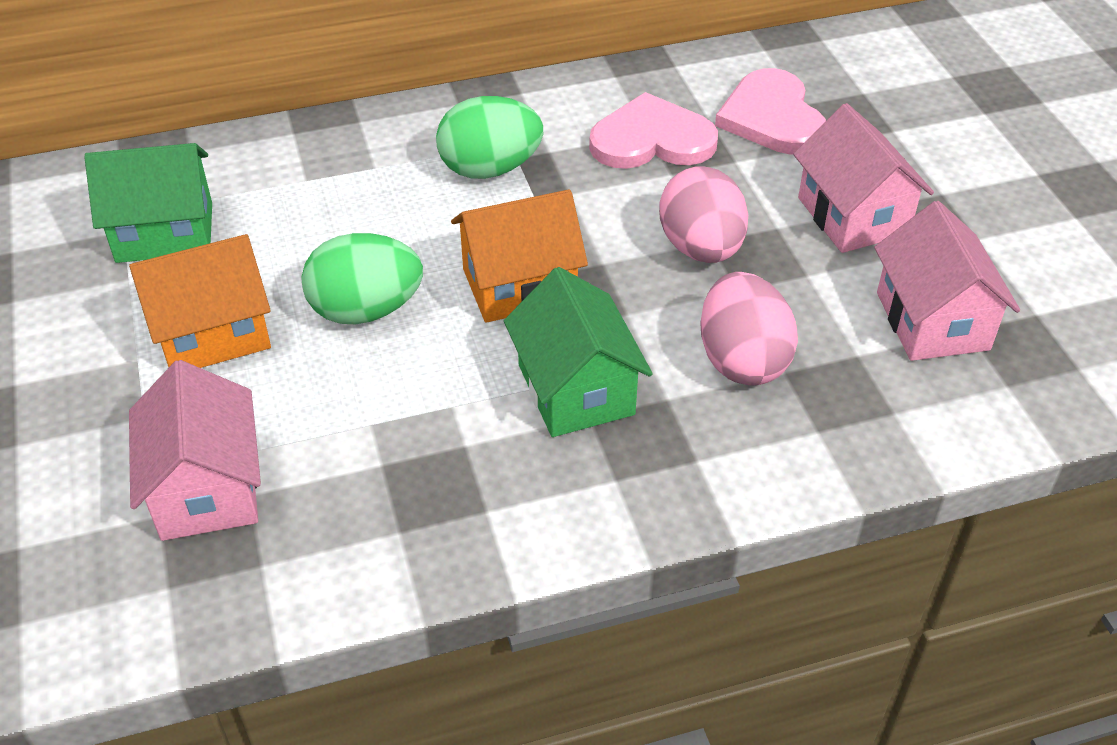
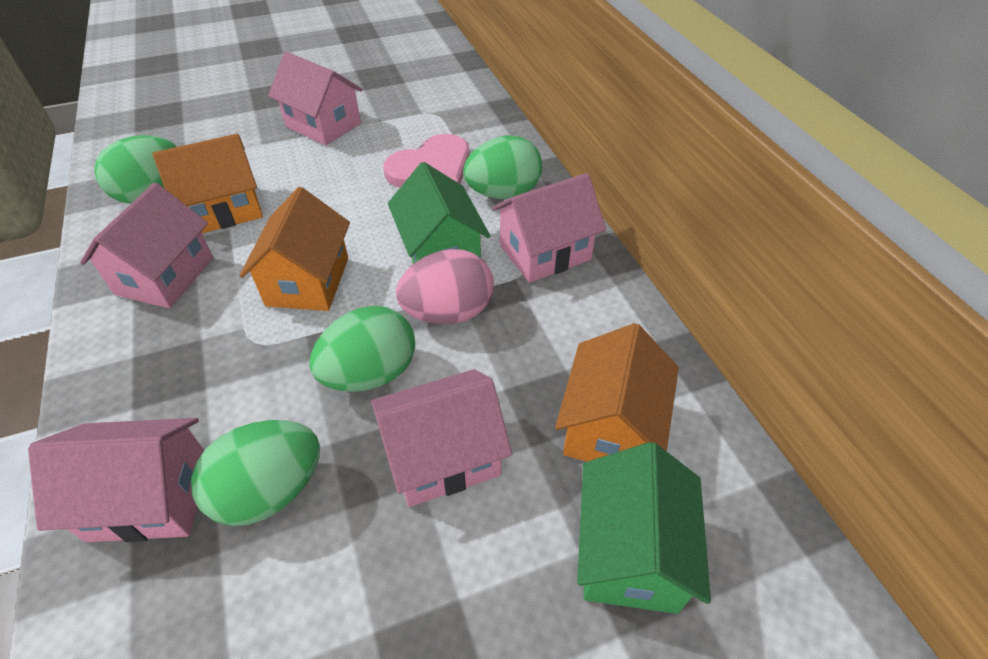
green egg: 2 -> 4
orange house: 2 -> 3
pink egg: 2 -> 1
pink heart: 2 -> 1
pink house: 3 -> 5

